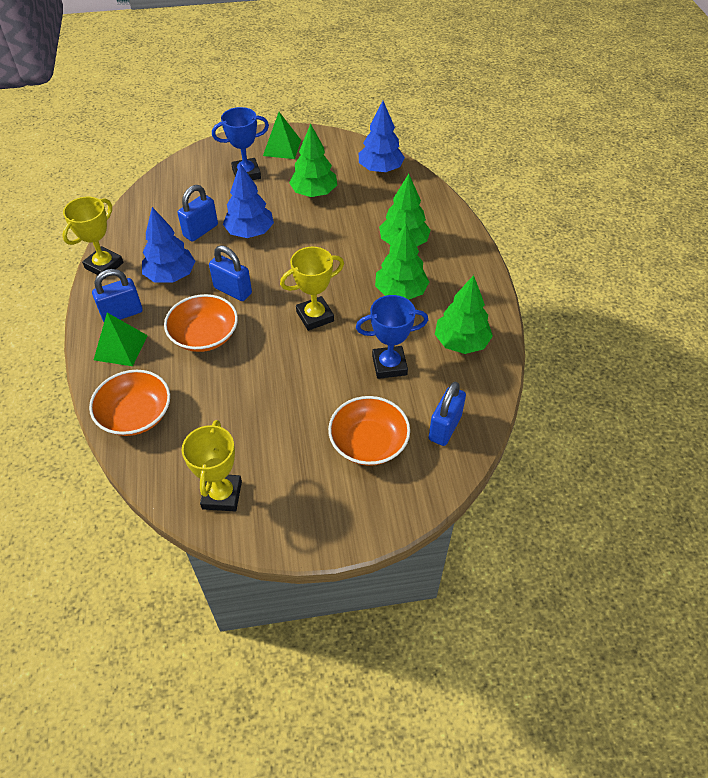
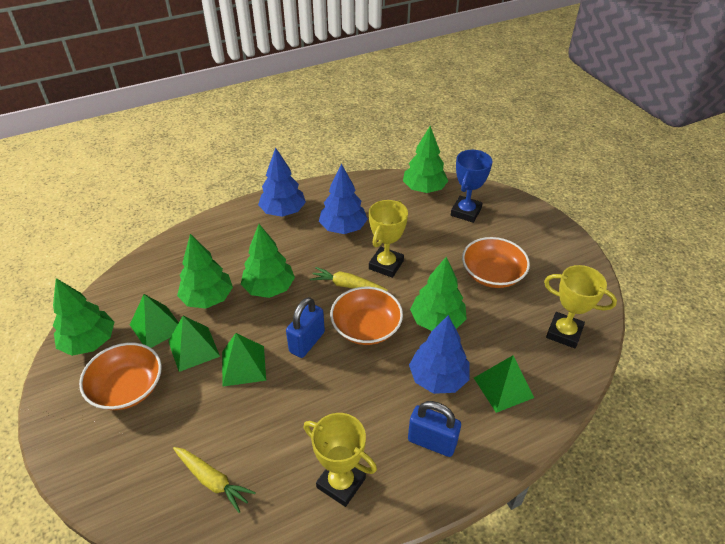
blue padlock: 4 -> 2
blue trophy: 2 -> 1
green pyramid: 2 -> 4
green tree: 4 -> 5
yellow carrot: 0 -> 2

